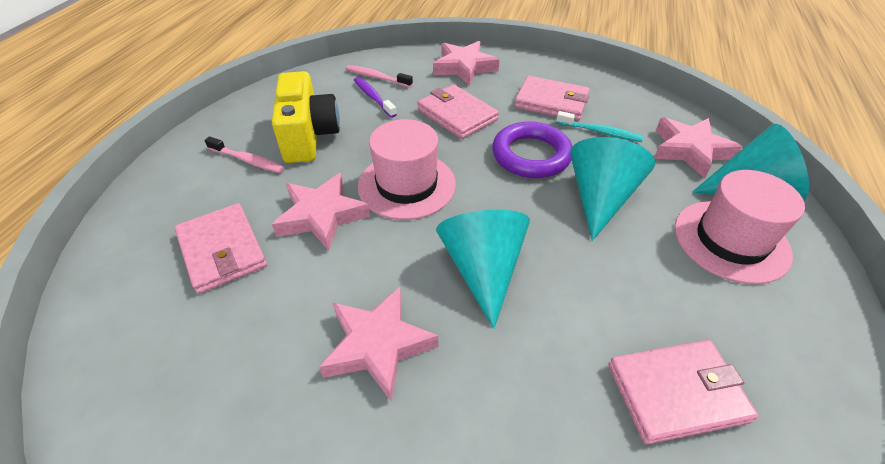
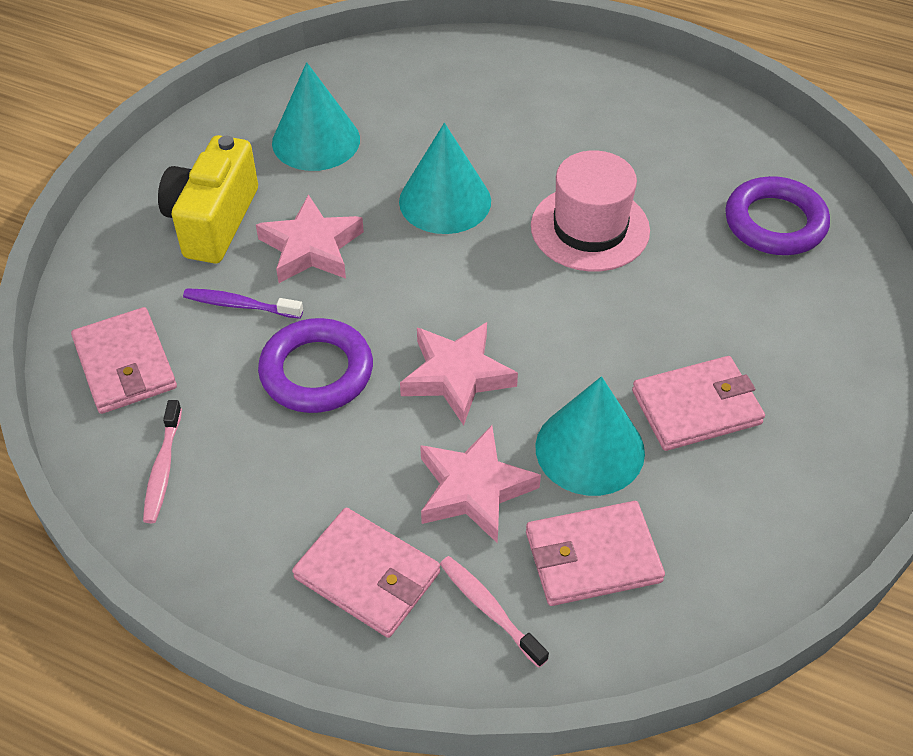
pink hat: 2 -> 1
pink star: 4 -> 3
purple ring: 1 -> 2
turquoise toothbrush: 1 -> 0

